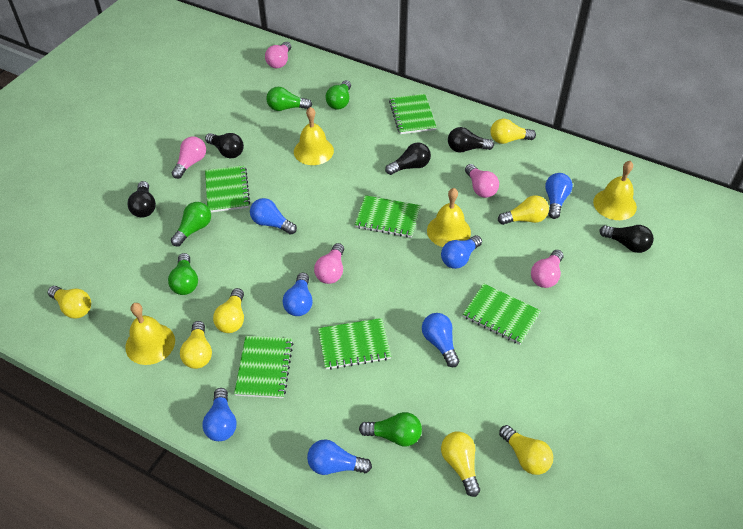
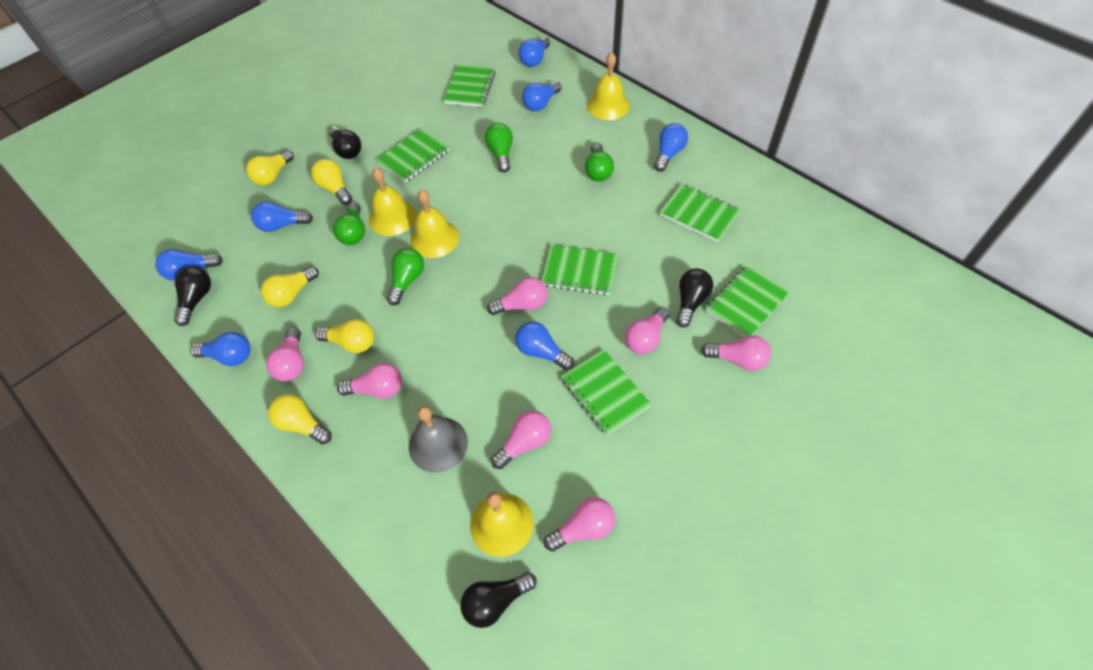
black light bulb: 5 -> 4
green light bulb: 5 -> 4
grey bell: 0 -> 1
pink light bulb: 5 -> 7
yellow light bulb: 7 -> 5

